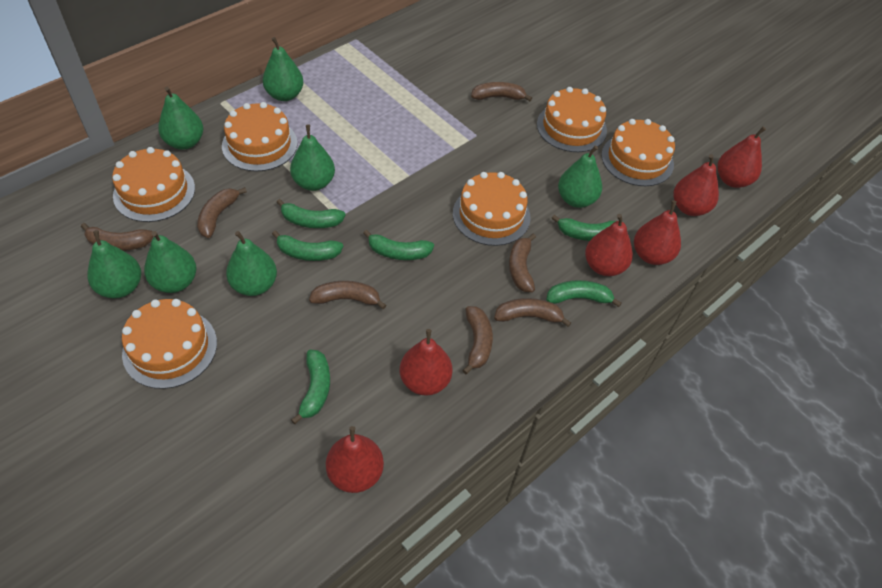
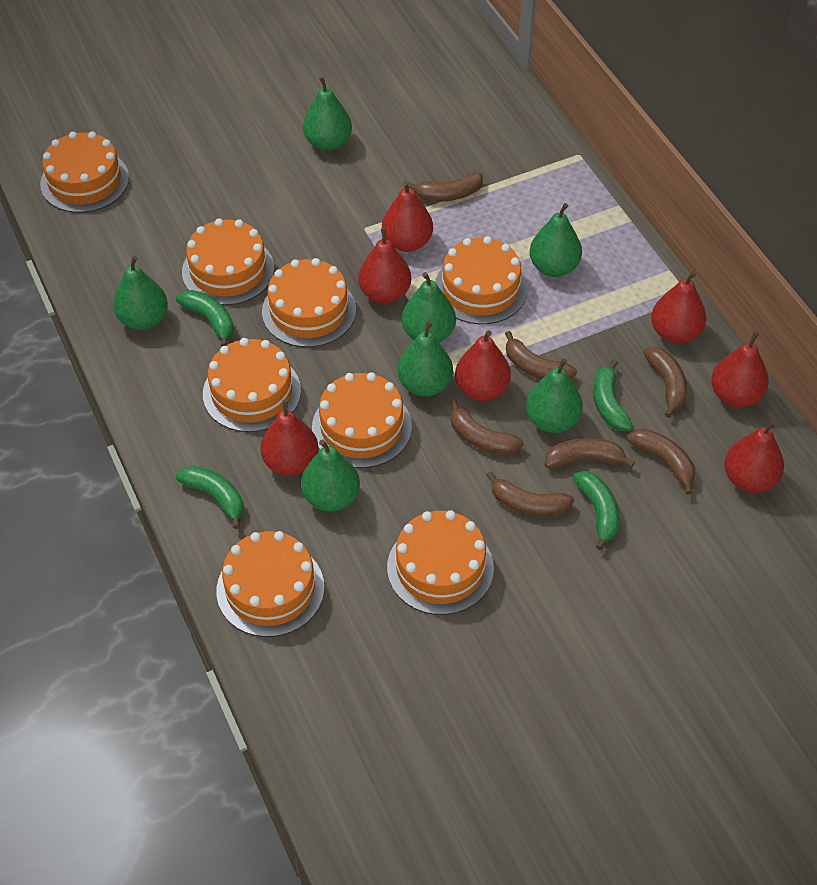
green banana: 6 -> 4
orange cake: 6 -> 8
red pear: 6 -> 7

